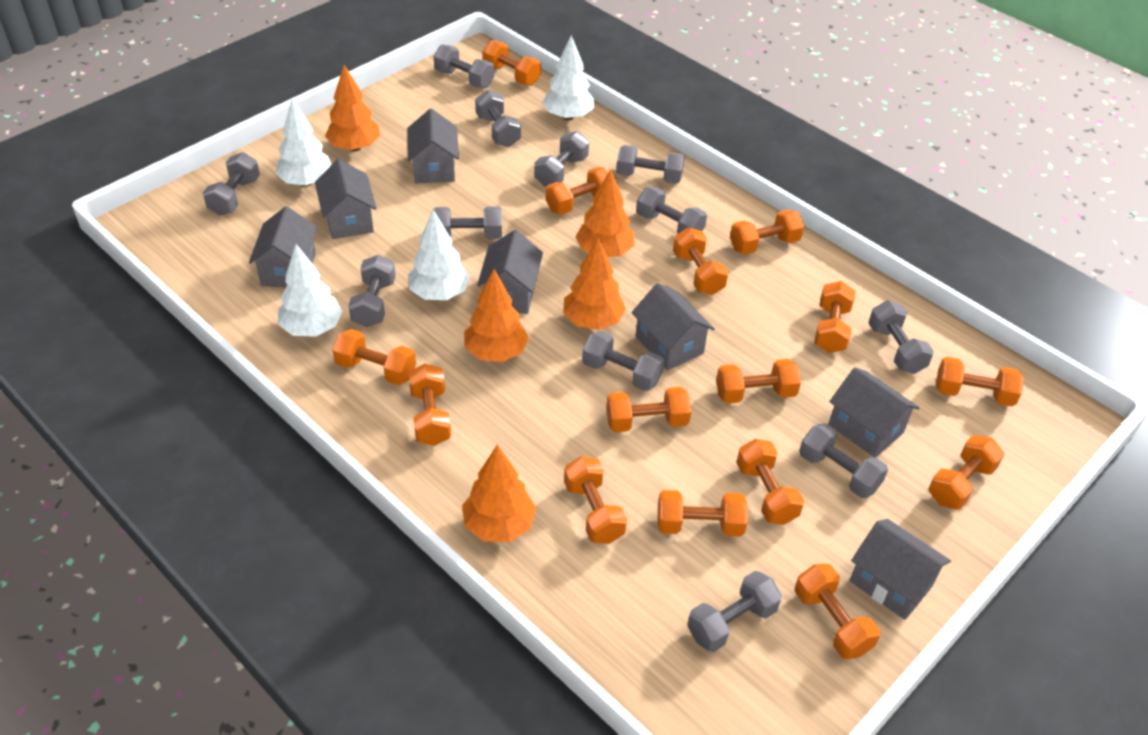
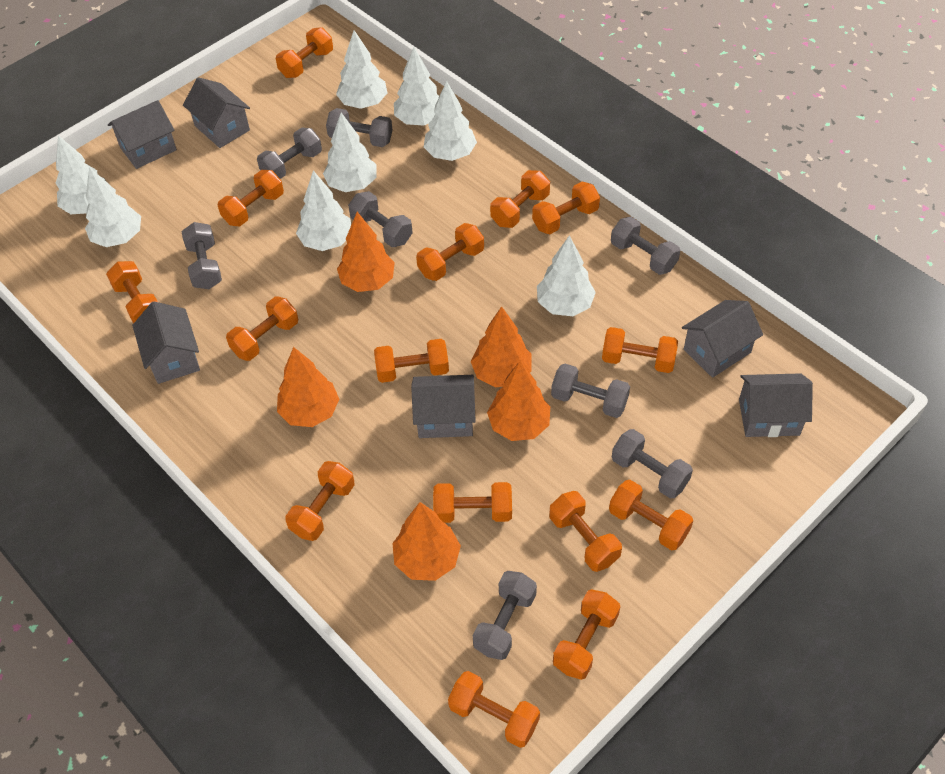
grey dumbbell: 12 -> 8
grey house: 7 -> 6
white tree: 4 -> 8

